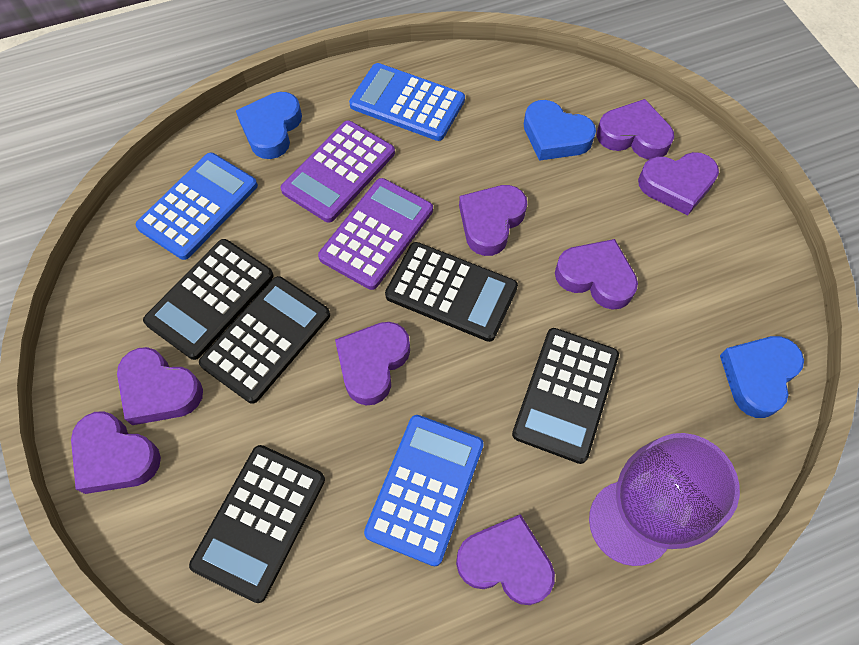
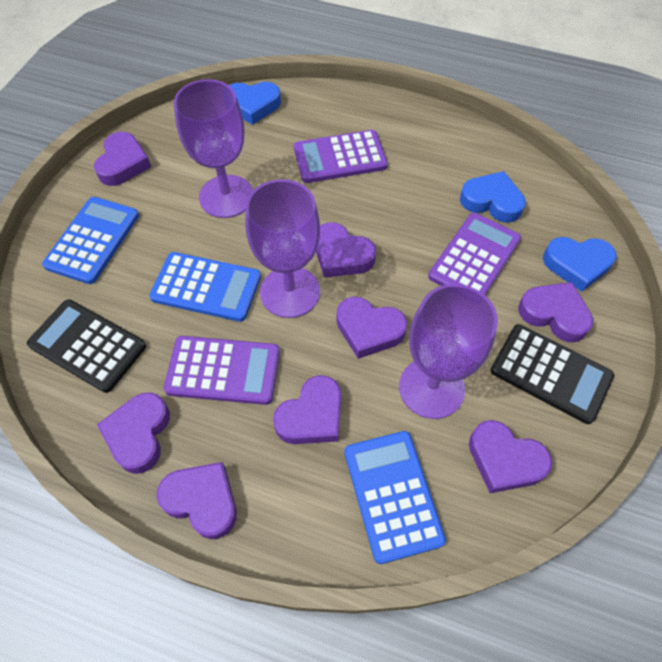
black calculator: 5 -> 2
purple calculator: 2 -> 3
purple goblet: 1 -> 3

